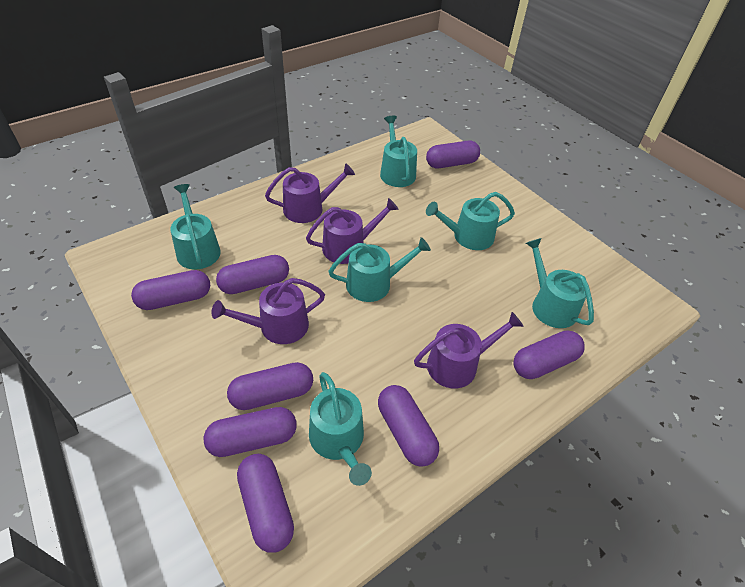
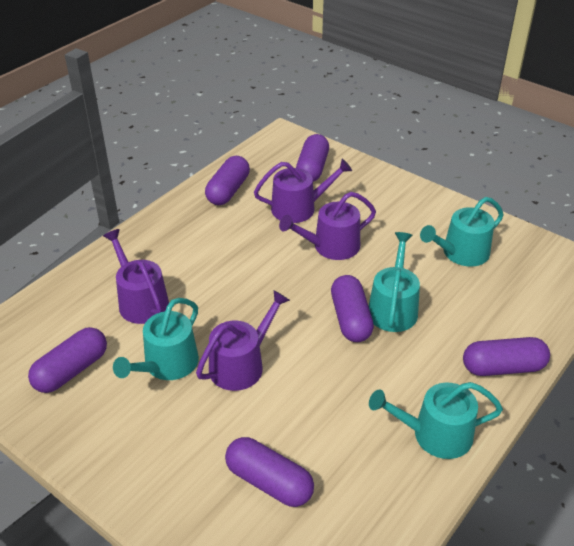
purple capsule: 8 -> 6
turquoise watering can: 6 -> 4

